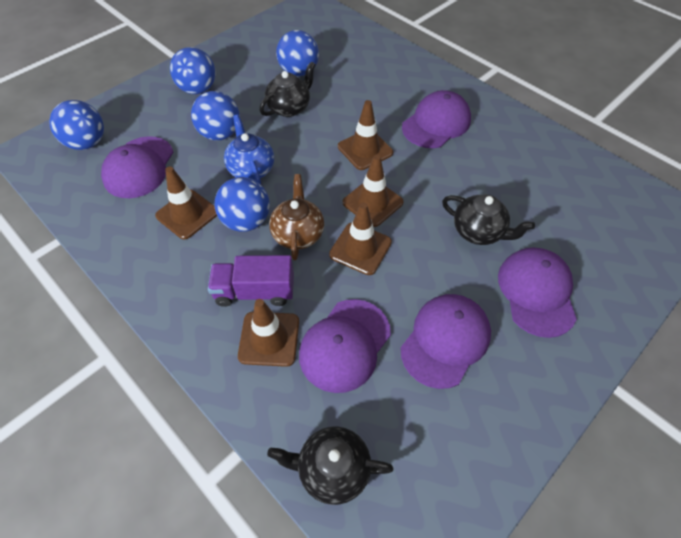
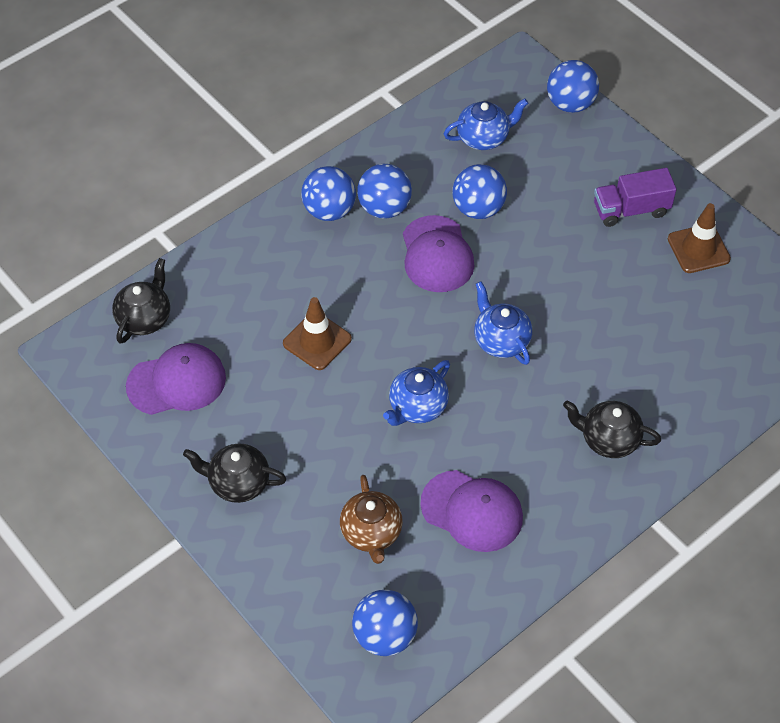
blue teapot: 1 -> 3
brown traffic cone: 5 -> 2
purple cap: 5 -> 3

